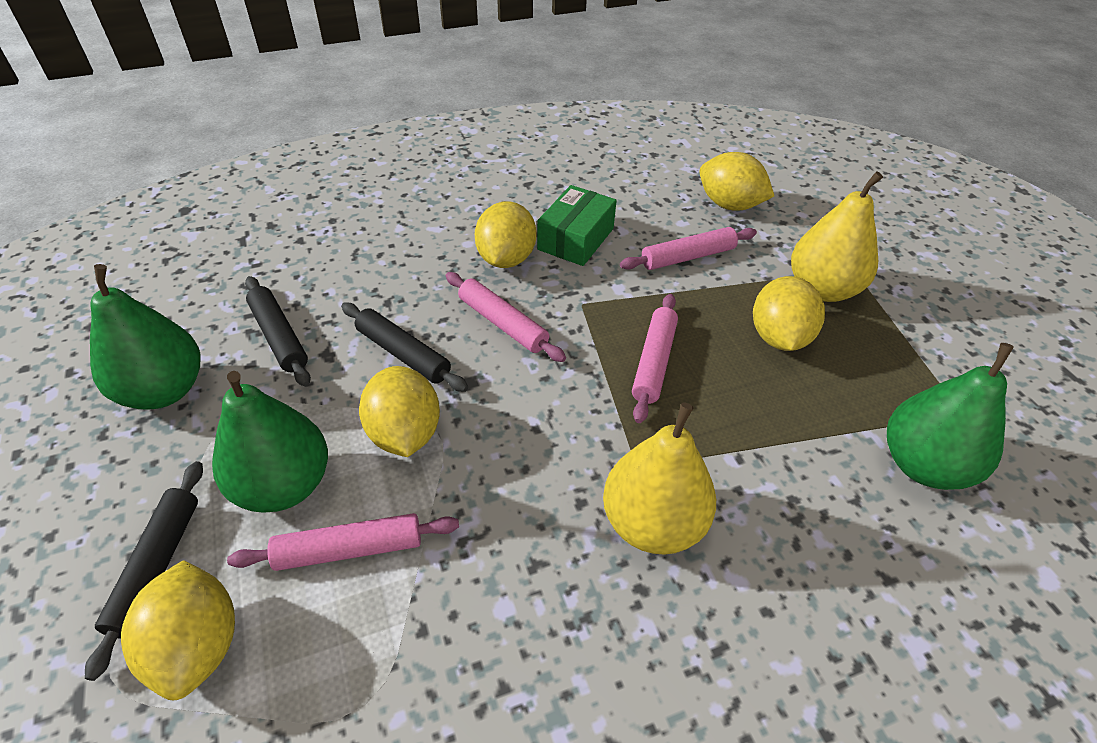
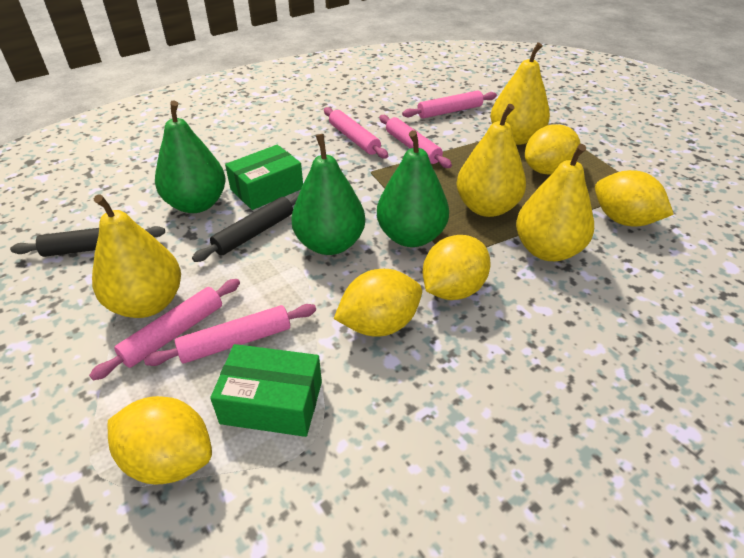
black rolling pin: 3 -> 2
green box: 1 -> 2
pink rolling pin: 4 -> 5
yellow pear: 2 -> 4

